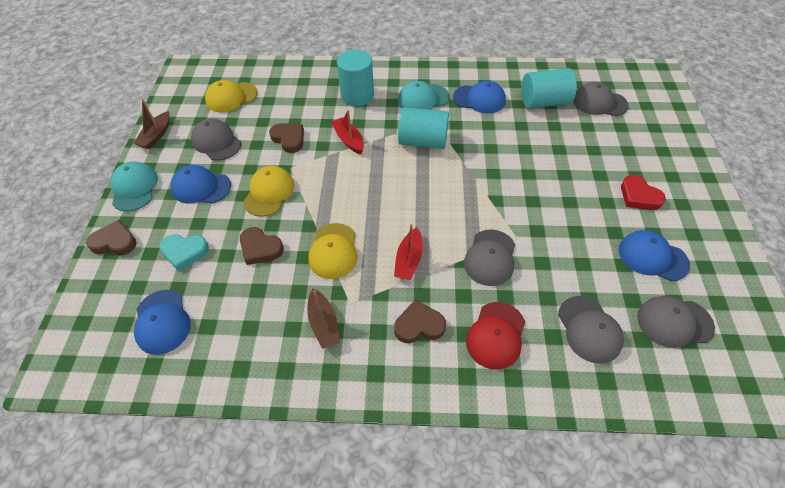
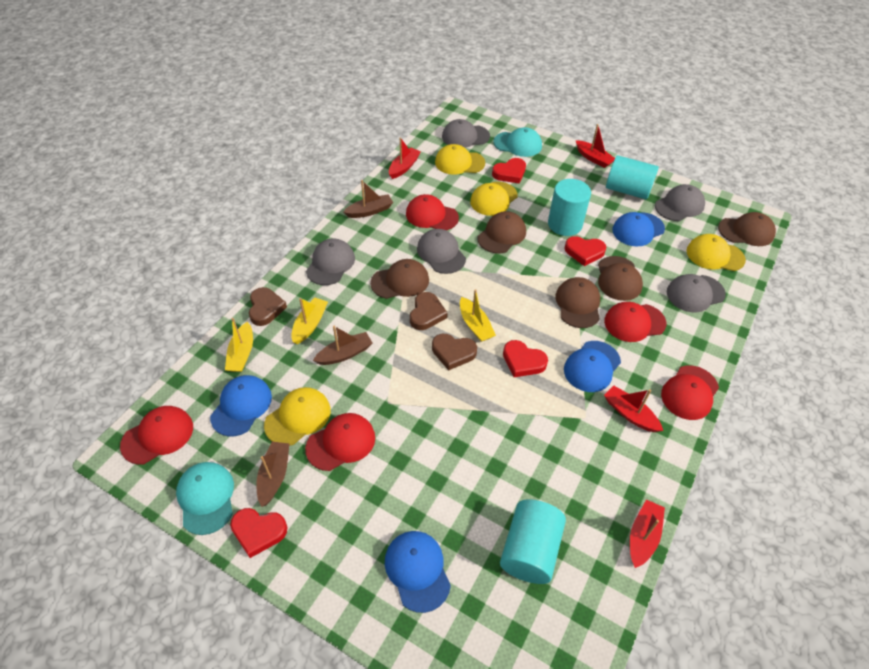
brown boat: 2 -> 3
brown cap: 0 -> 5
brown heart: 4 -> 3
red boat: 2 -> 4
red cap: 1 -> 5
red heart: 1 -> 4
turquoise heart: 1 -> 0
yellow boat: 0 -> 3
yellow cap: 3 -> 4

